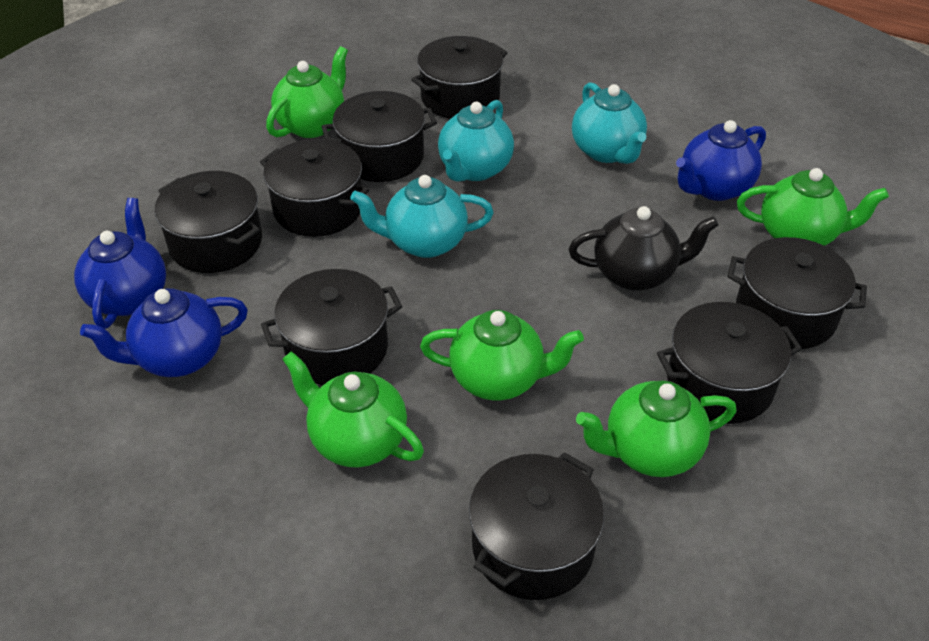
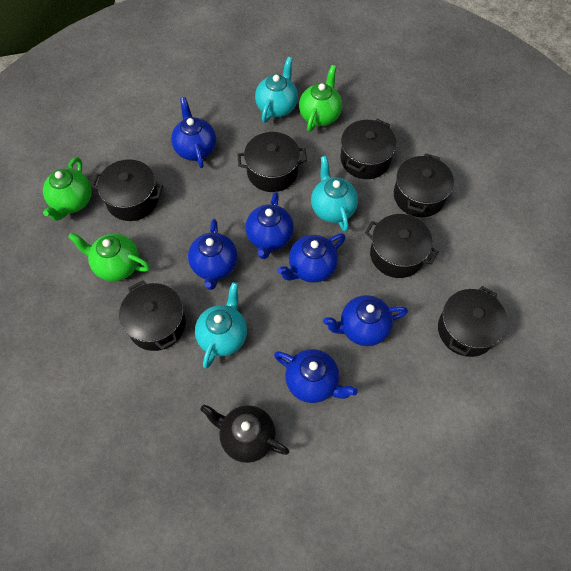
black pot: 8 -> 7
blue teapot: 3 -> 6
green teapot: 5 -> 3

